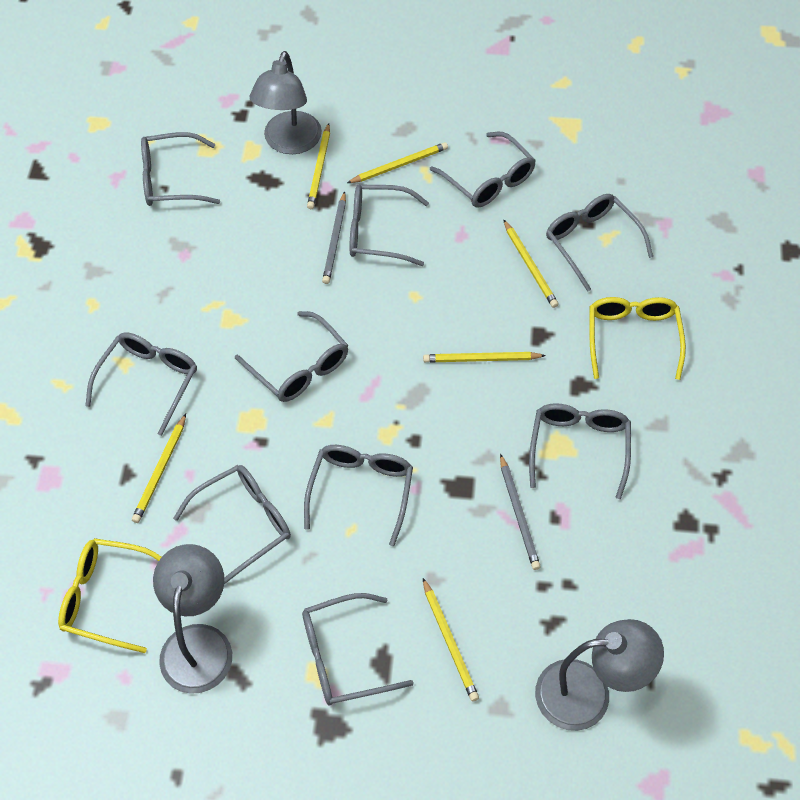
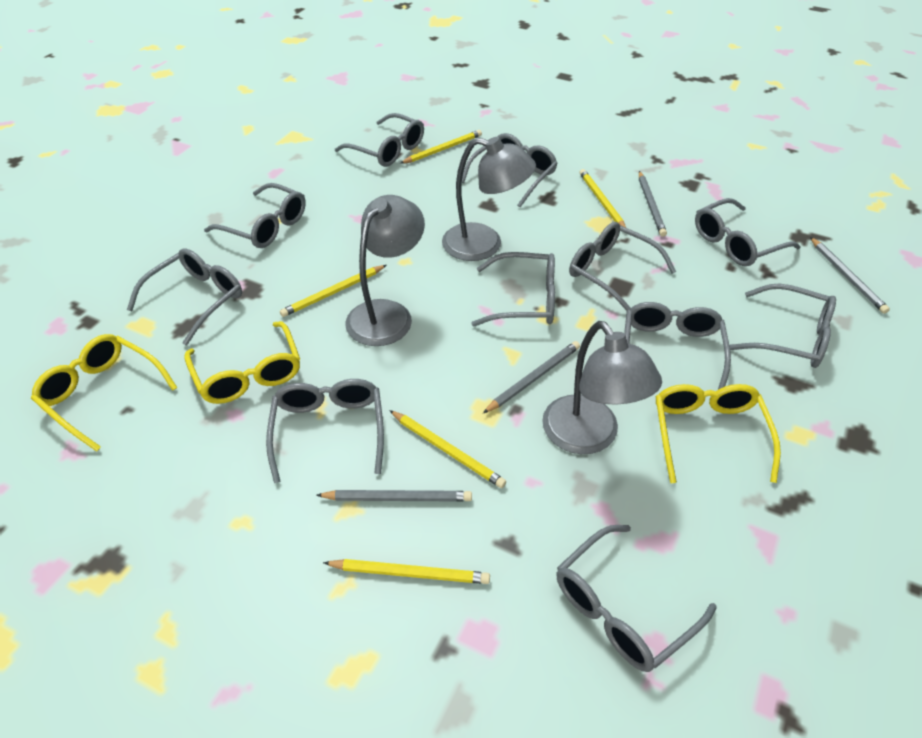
grey glasses: 10 -> 11
grey pencil: 2 -> 4
yellow glasses: 2 -> 3
yellow pencil: 6 -> 5

